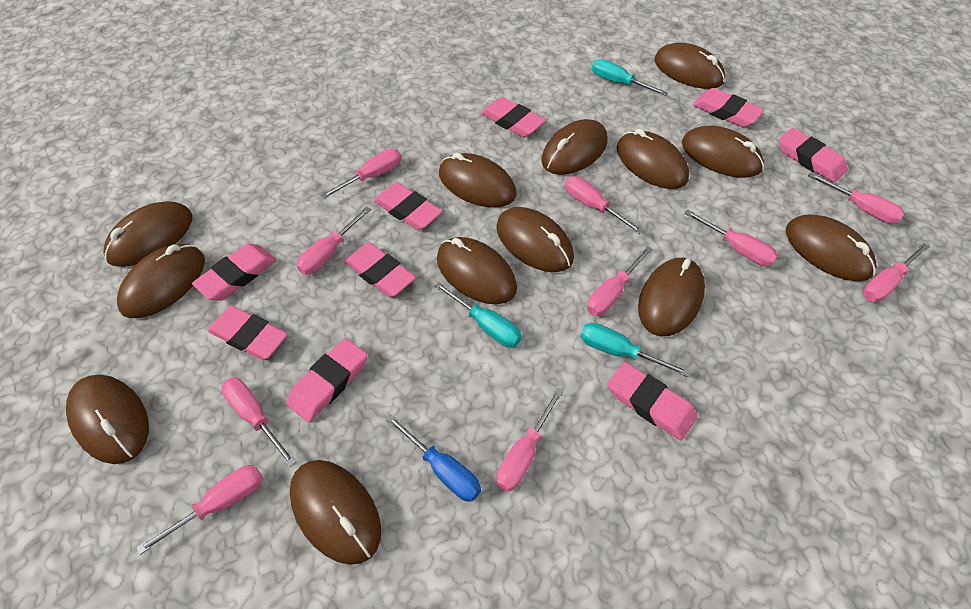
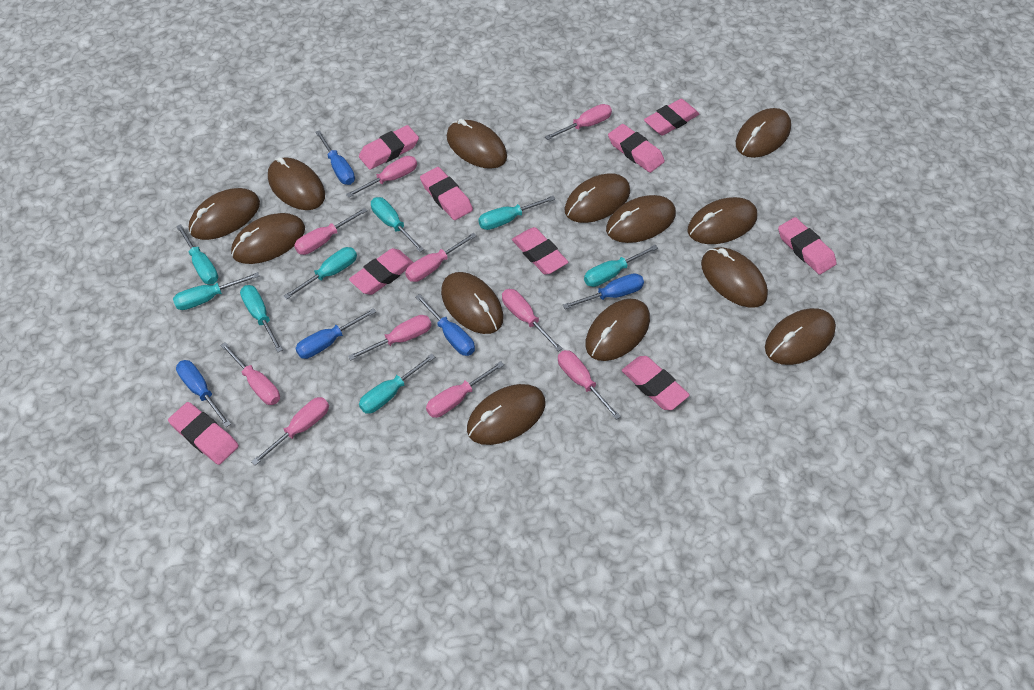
blue screwdriver: 1 -> 5
turquoise screwdriver: 3 -> 8

